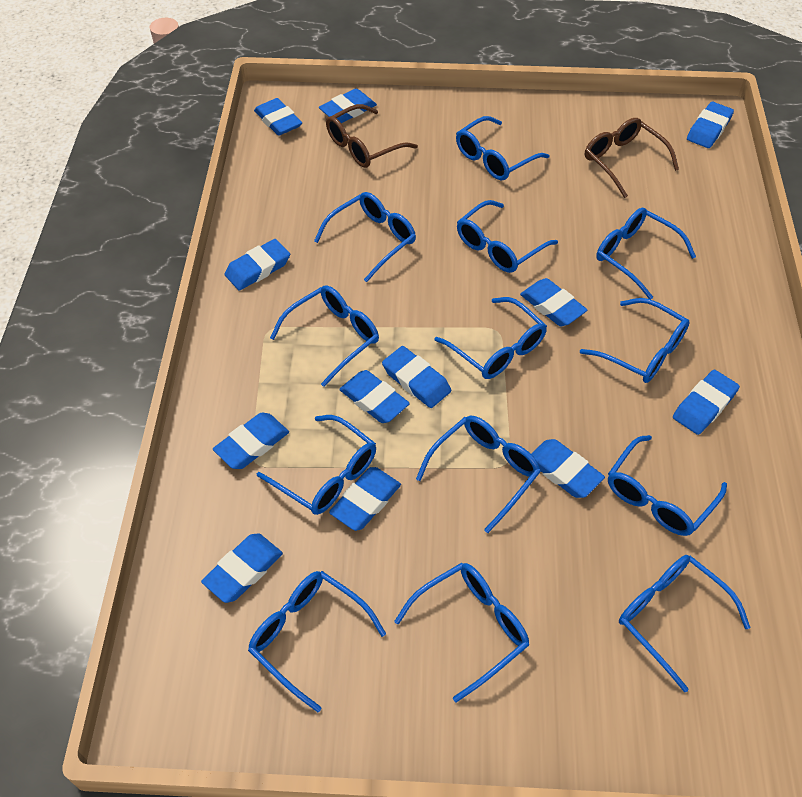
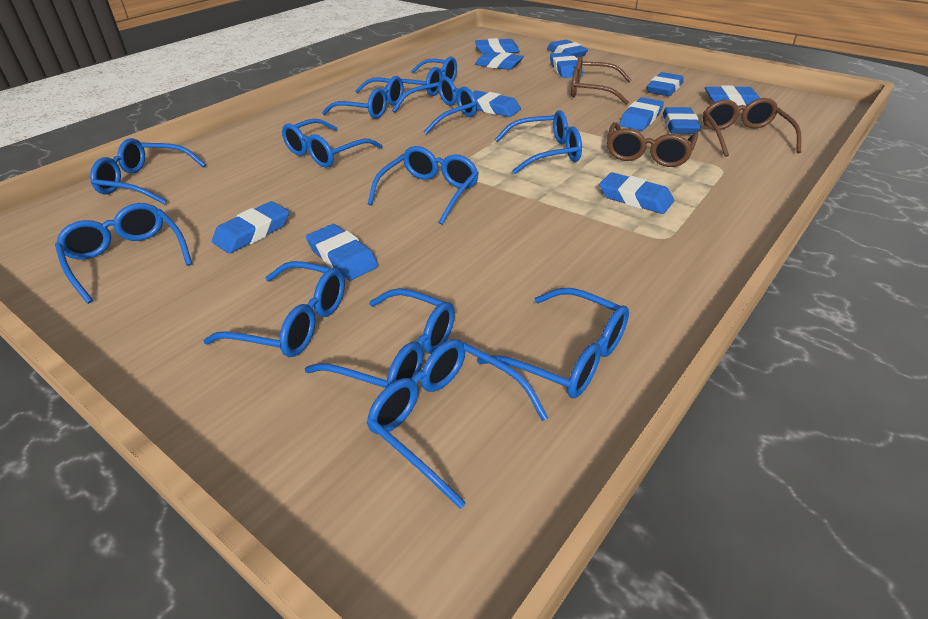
blue glasses: 13 -> 12
brown glasses: 2 -> 3

